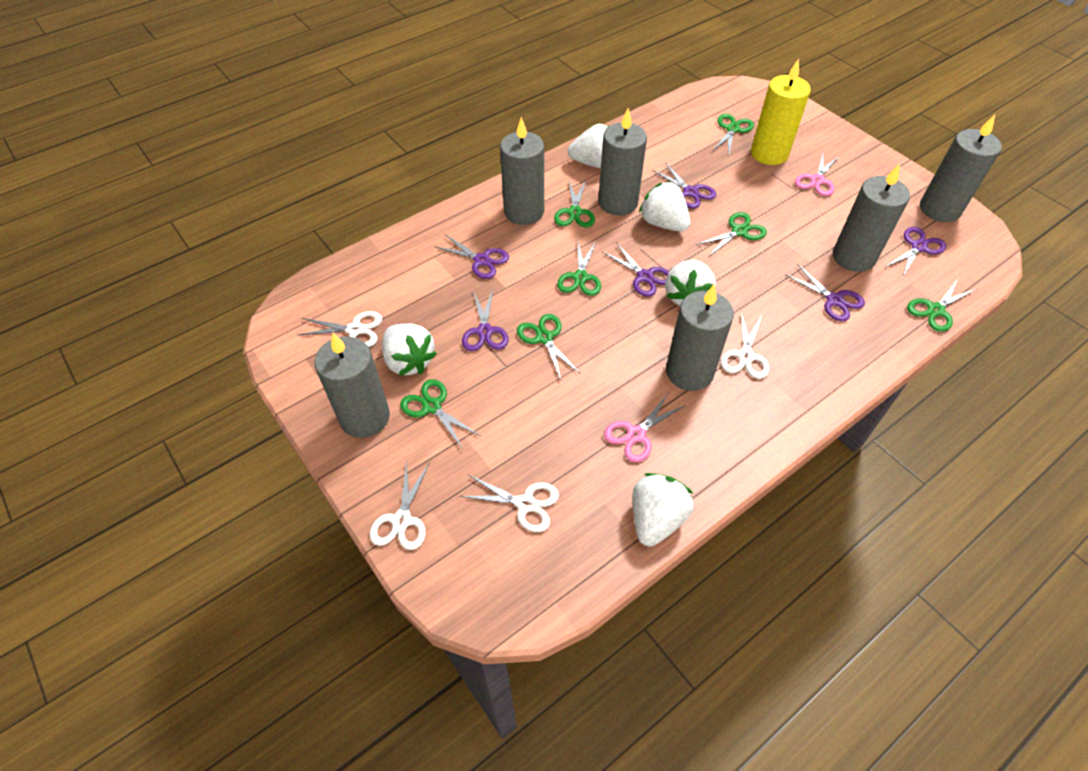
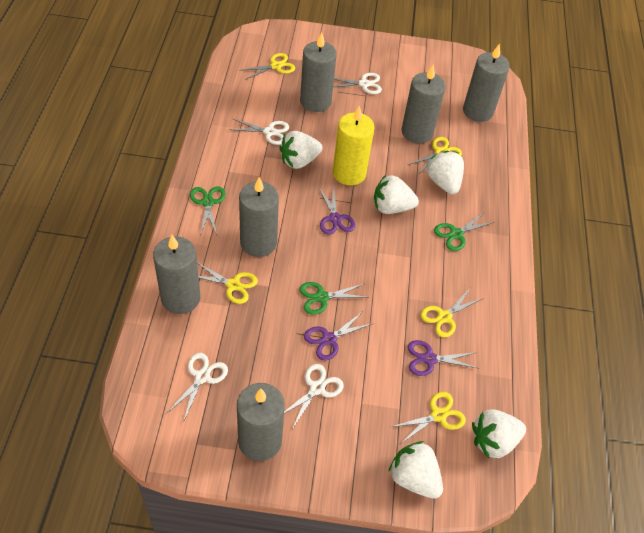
green scissors: 7 -> 3
pink scissors: 2 -> 0
purple scissors: 6 -> 3
yellow scissors: 0 -> 5

